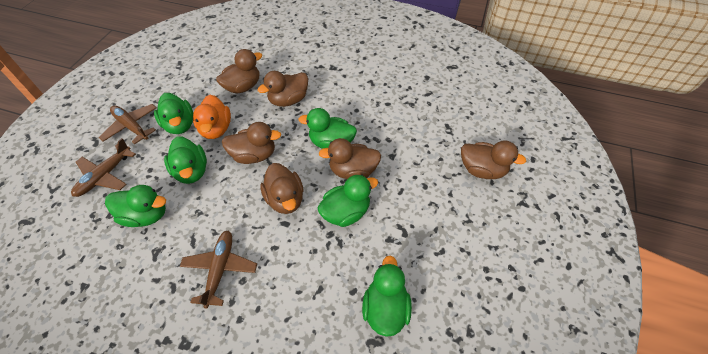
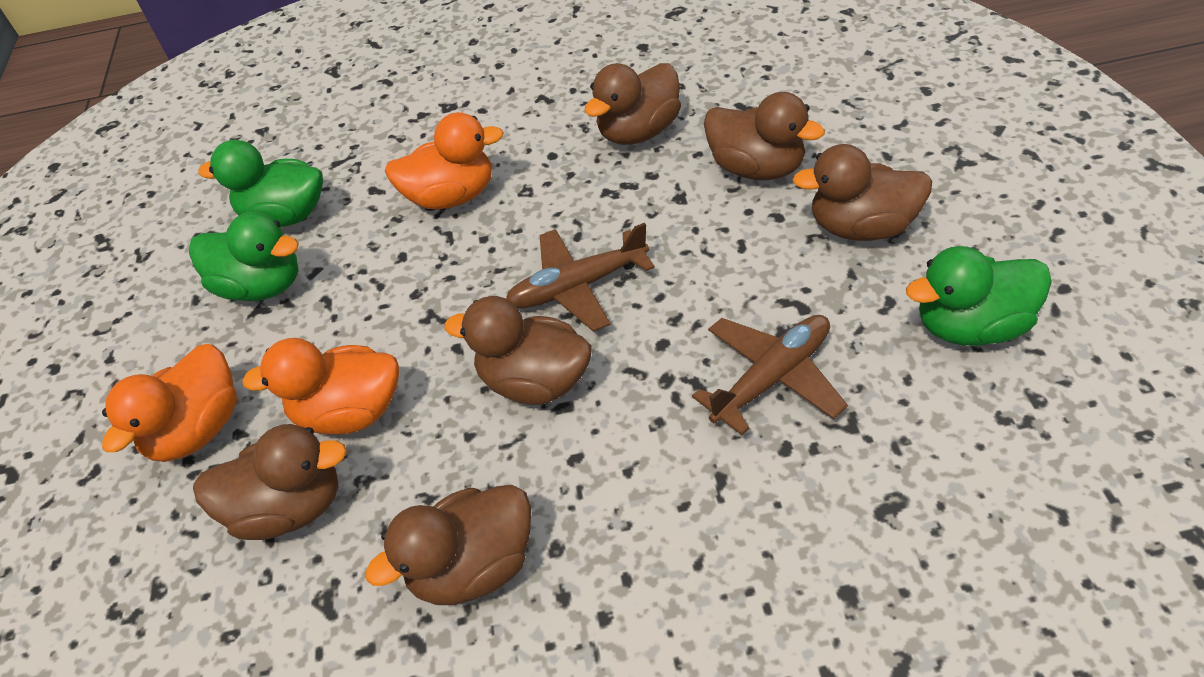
brown plane: 3 -> 2
green duck: 6 -> 3
orange duck: 1 -> 3

